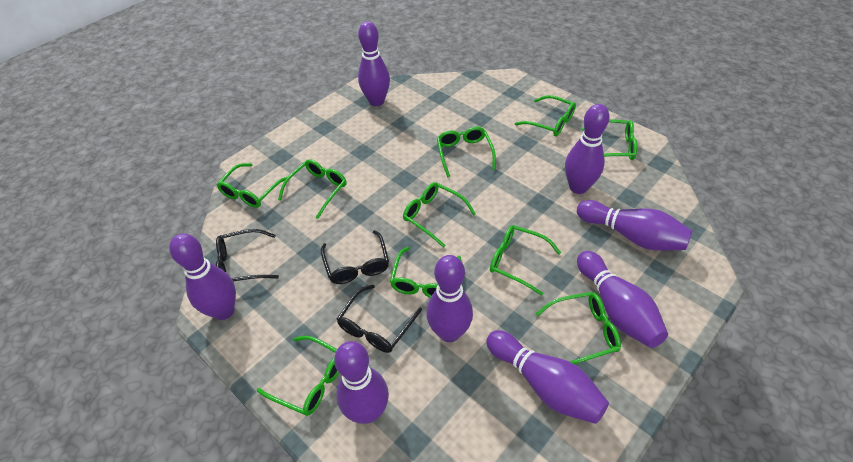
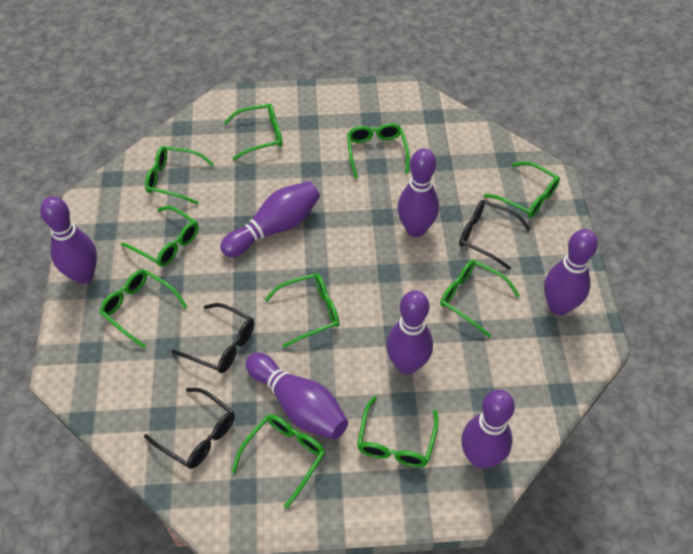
purple bowling pin: 8 -> 7

